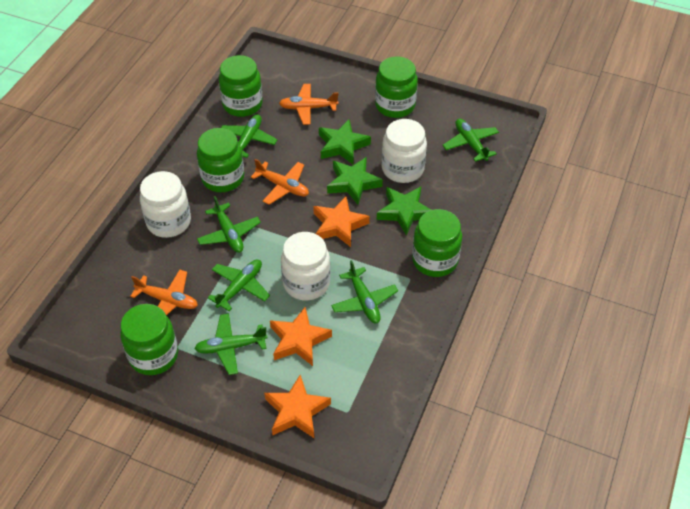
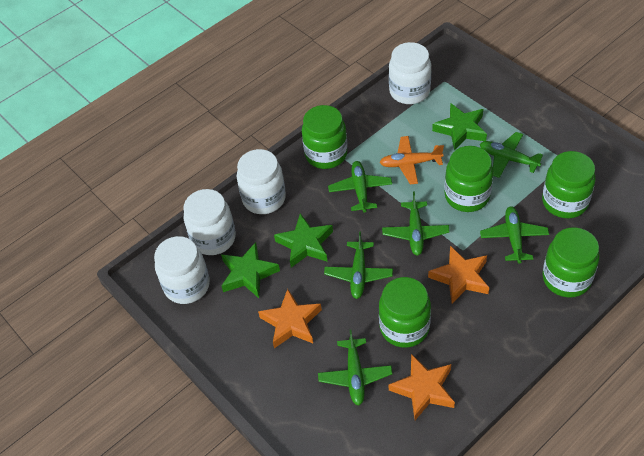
orange plane: 3 -> 1
white jar: 3 -> 4

